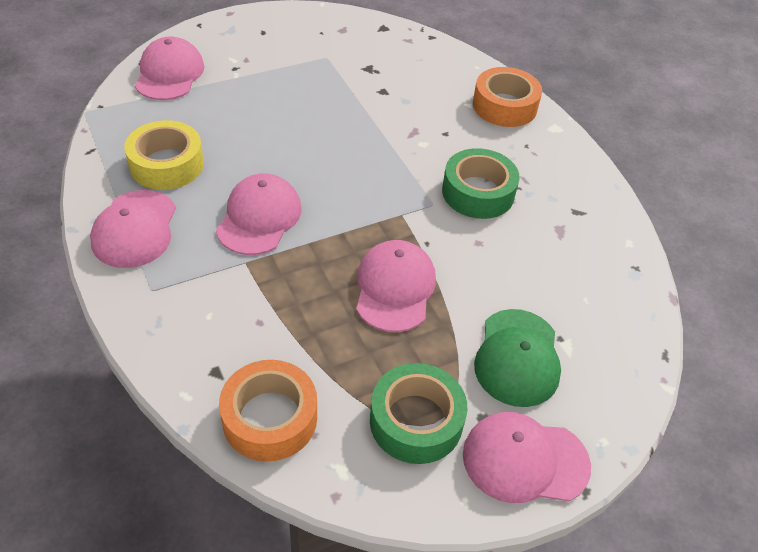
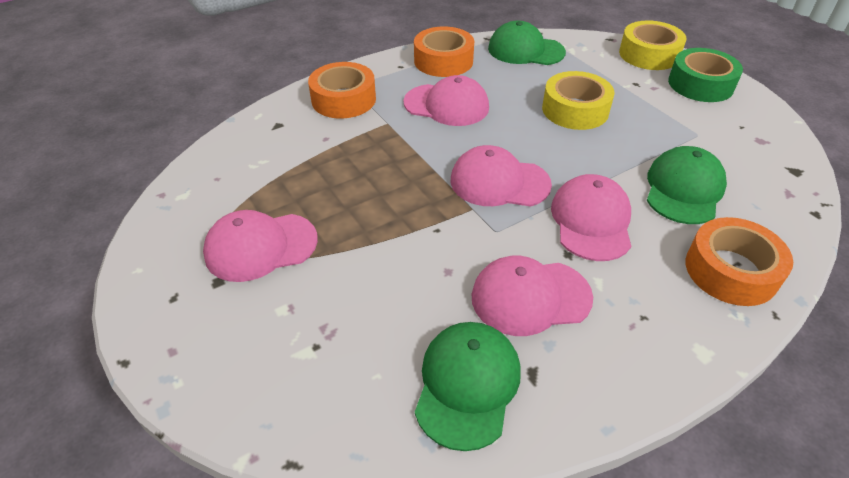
green cap: 1 -> 3
green tape: 2 -> 1
orange tape: 2 -> 3
yellow tape: 1 -> 2

